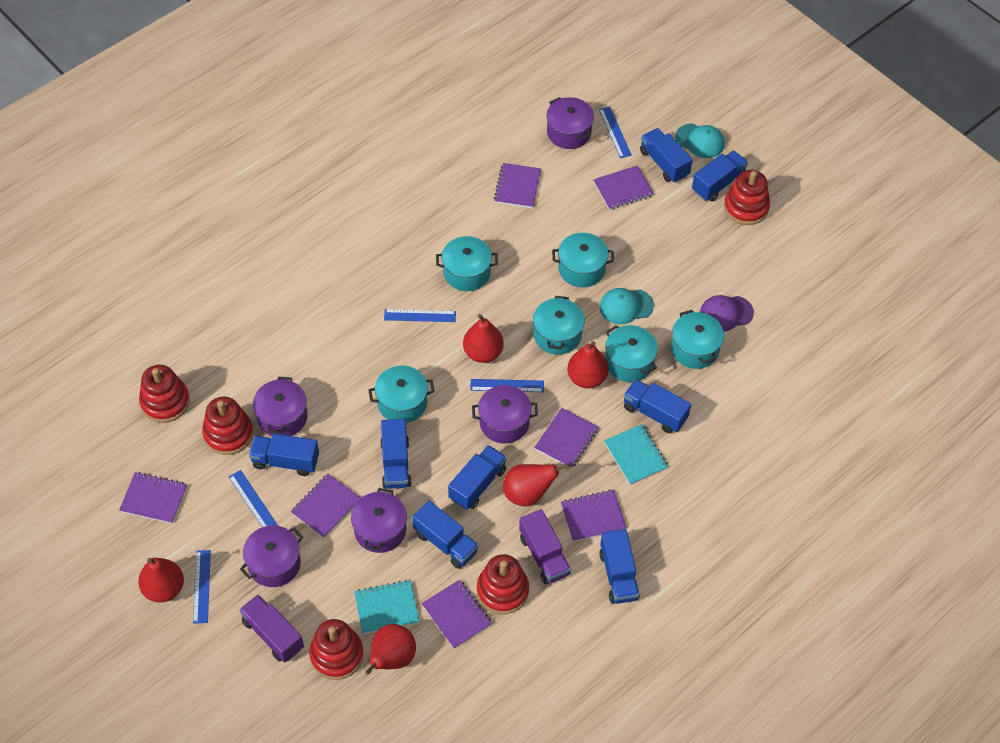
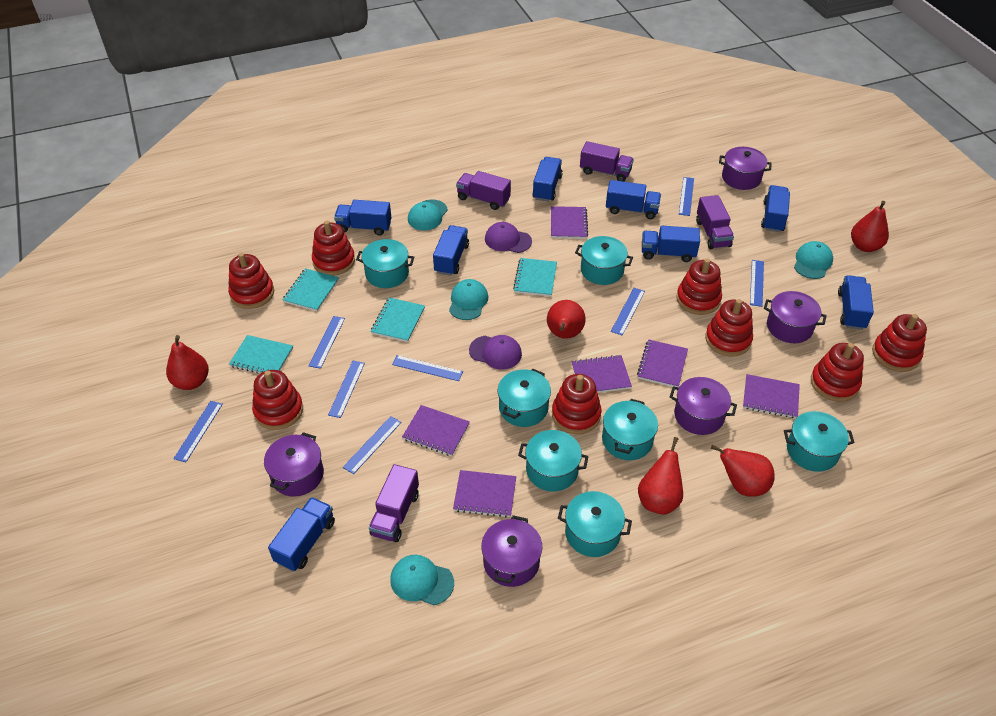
blue ruler: 5 -> 8
purple cap: 1 -> 2
purple notebook: 7 -> 6
purple truck: 2 -> 4
red stacking toy: 5 -> 8
turquoise cap: 2 -> 4
turquoise notebook: 2 -> 4
turquoise pot: 6 -> 7

